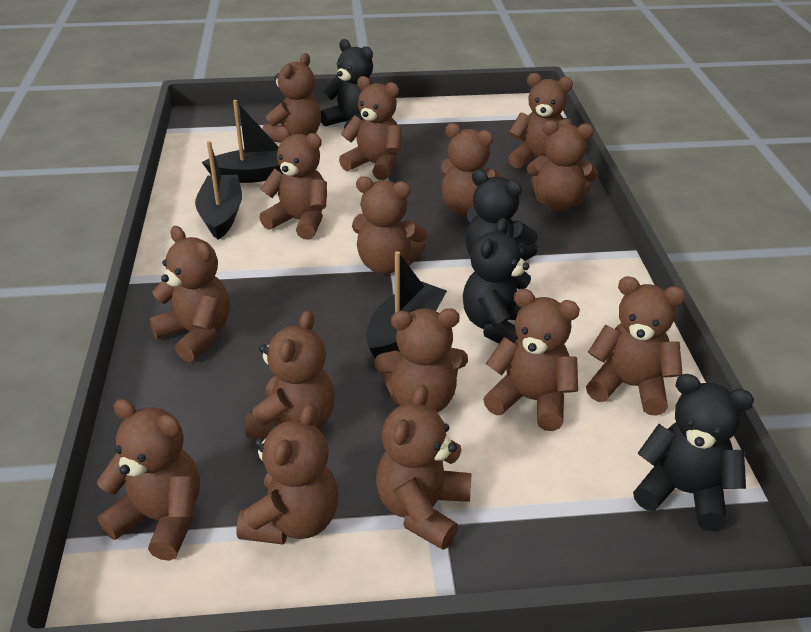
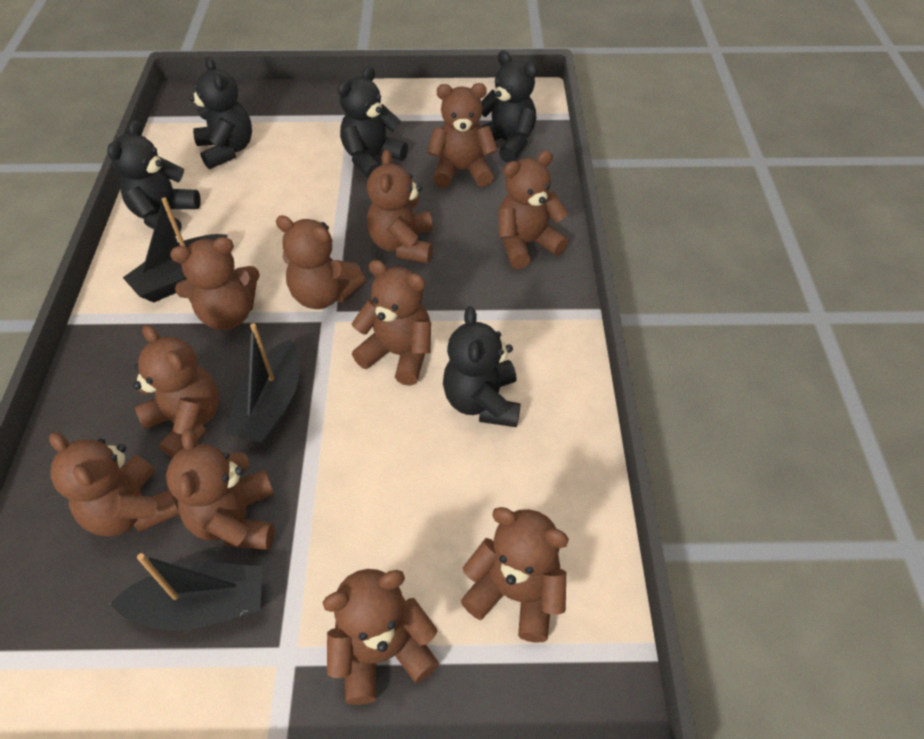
black teddy bear: 4 -> 5
brown teddy bear: 15 -> 11

